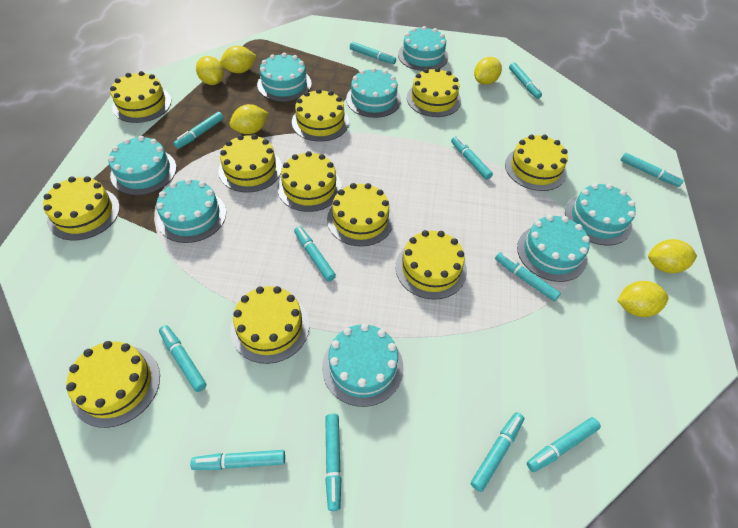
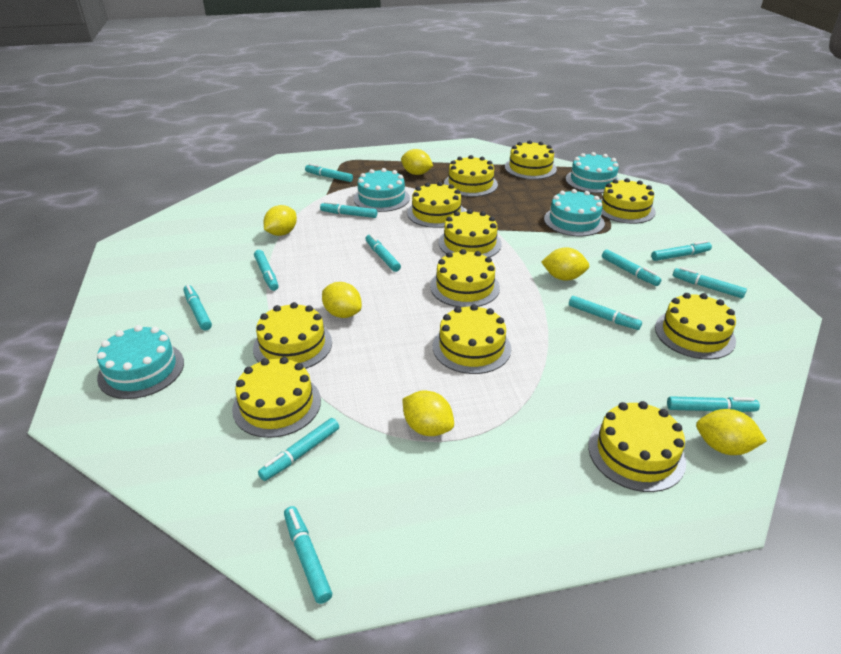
turquoise cake: 8 -> 4

